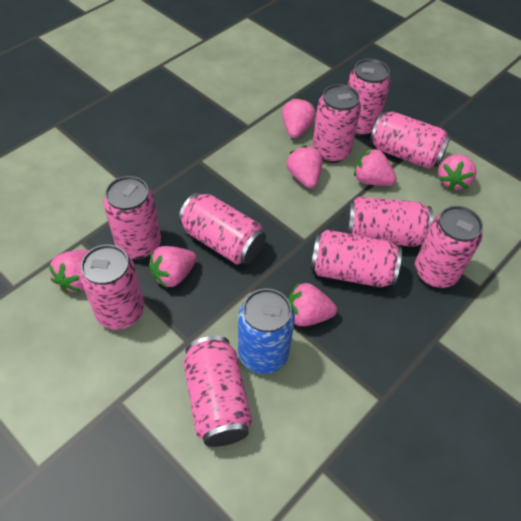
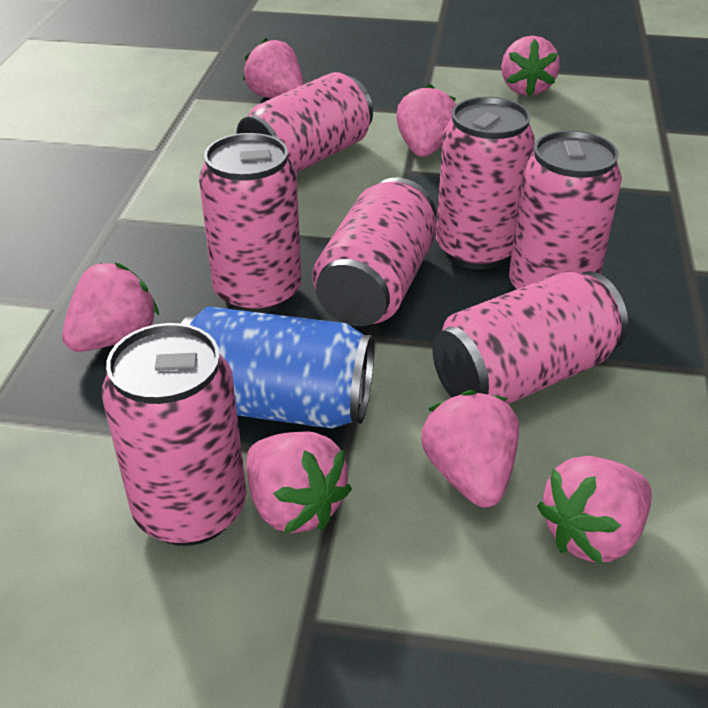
pink can: 10 -> 7

